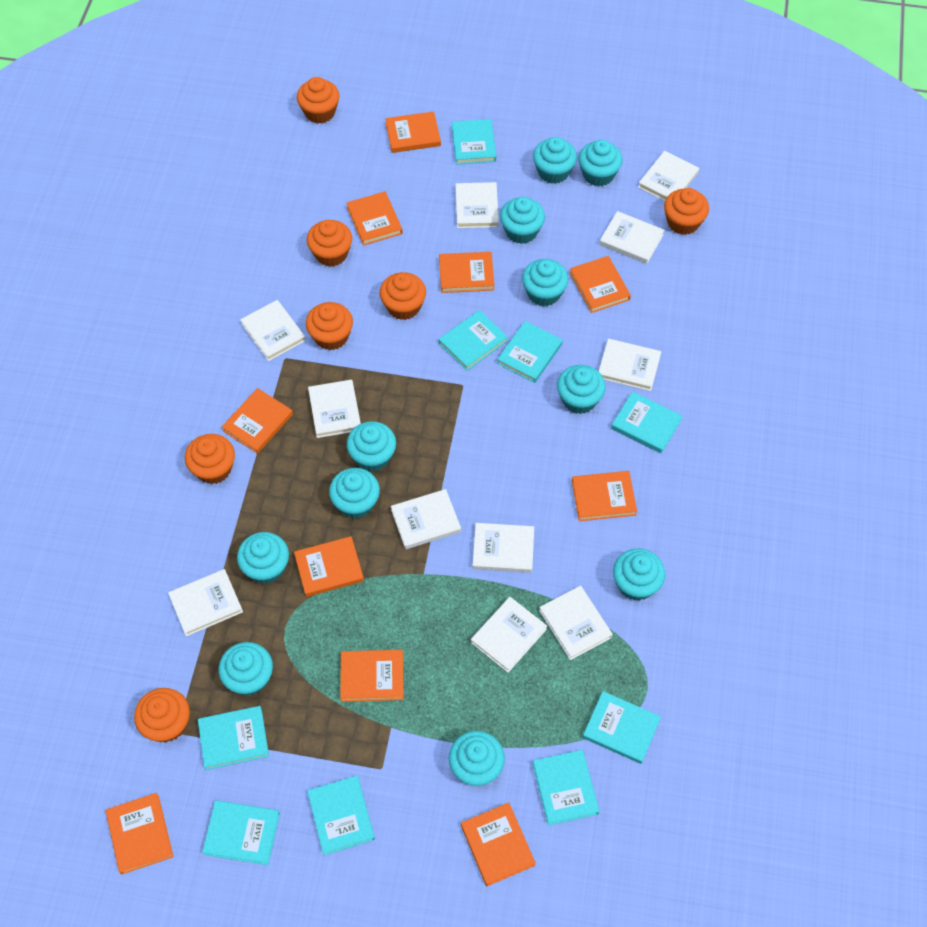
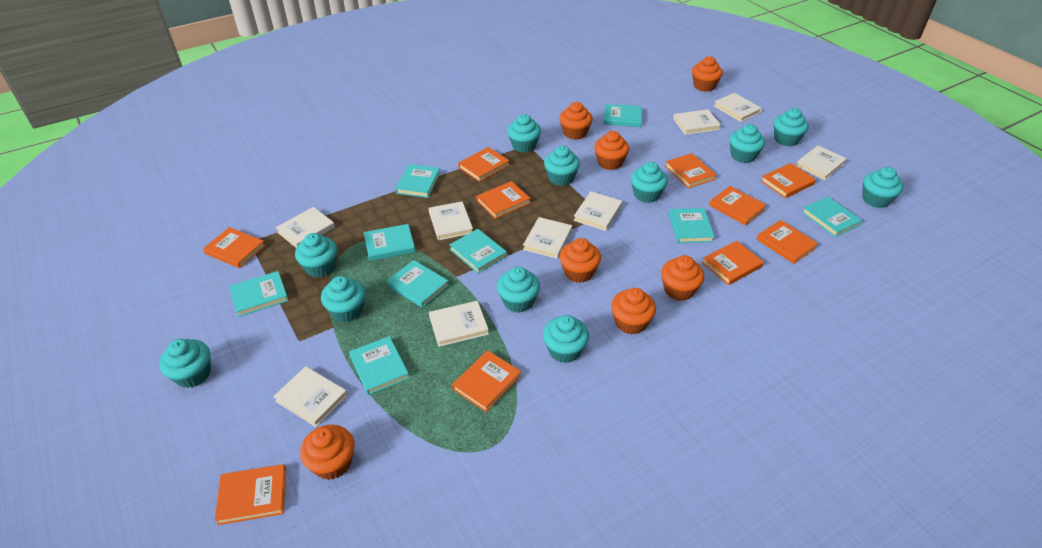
white book: 11 -> 9

